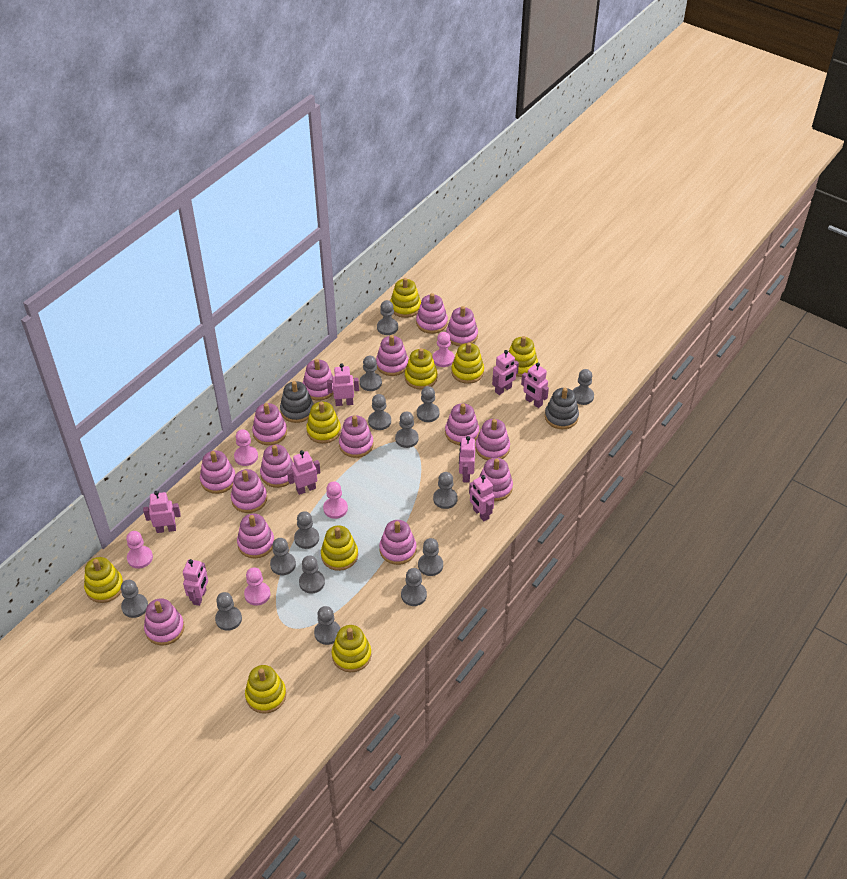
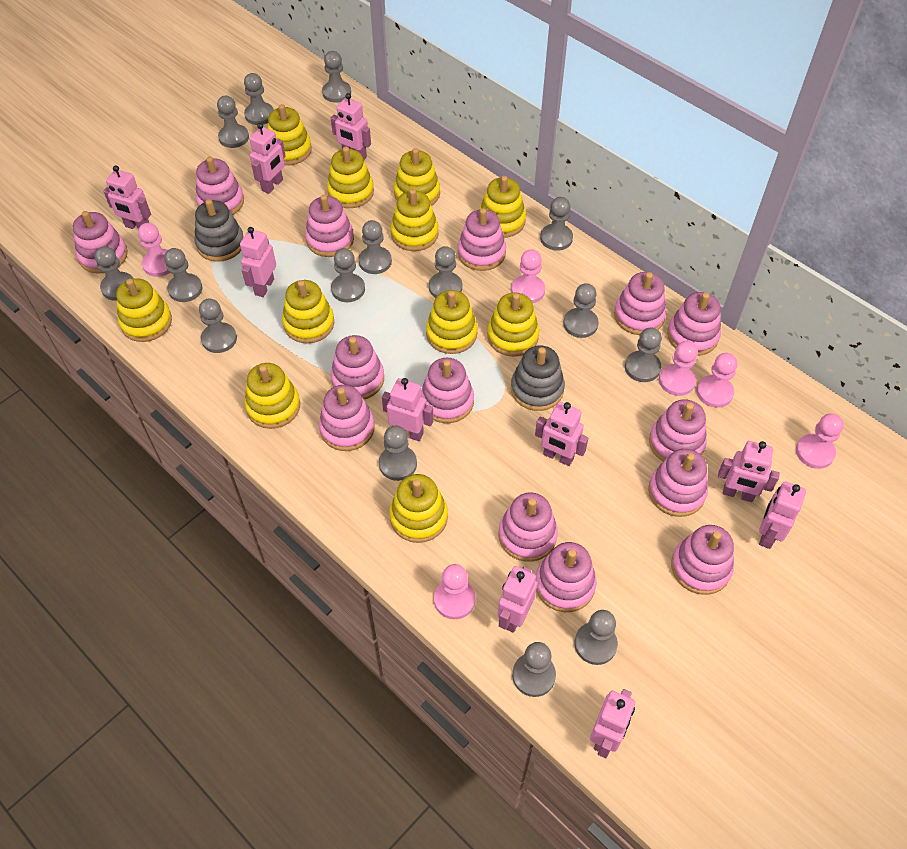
pink pawn: 5 -> 6
pink robot: 8 -> 10
pink stacking toy: 15 -> 14
yellow stacking toy: 9 -> 11

